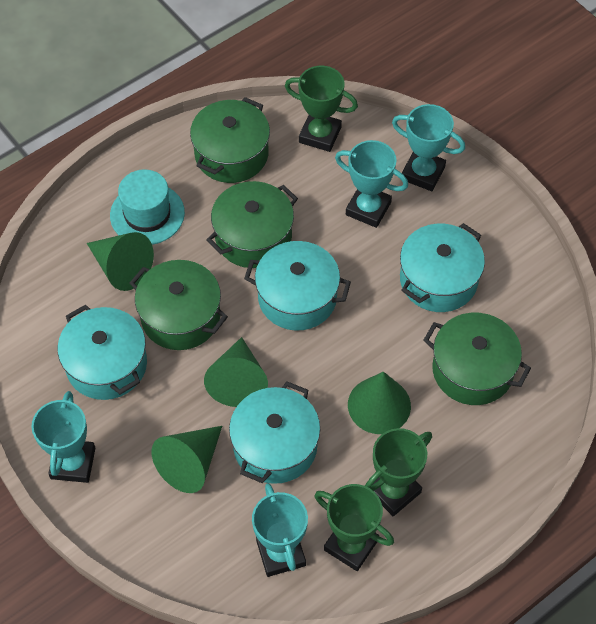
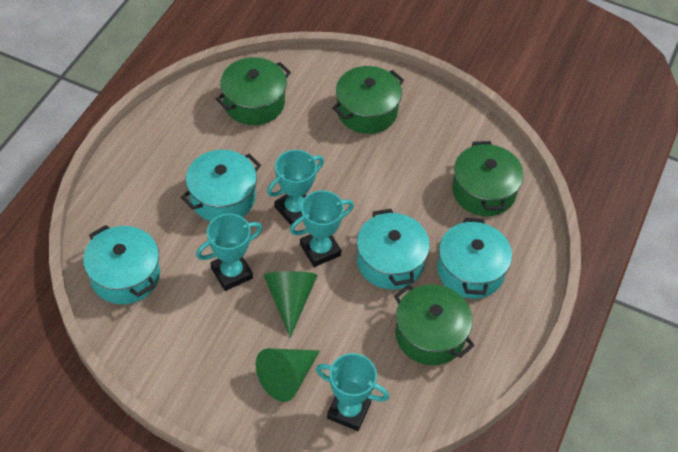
green cone: 4 -> 2
green trophy: 3 -> 0
turquoise hat: 1 -> 0

